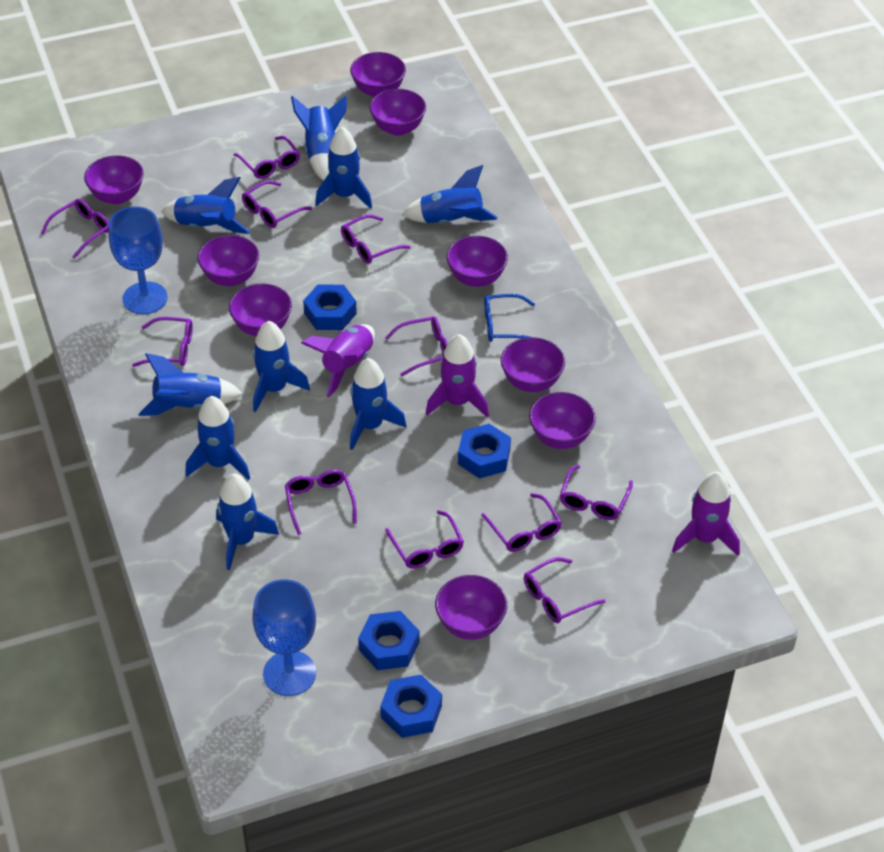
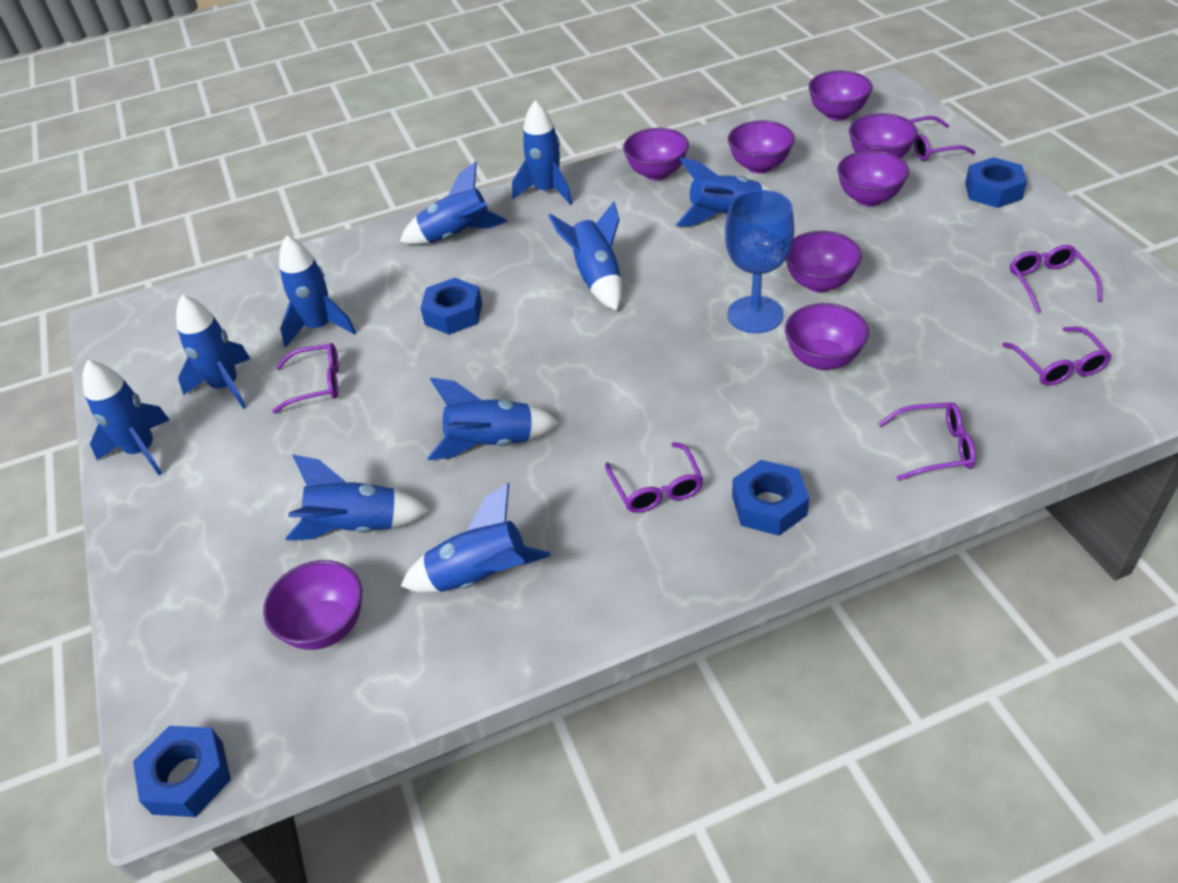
blue glasses: 1 -> 0
blue goblet: 2 -> 1
blue rocket: 9 -> 10
purple bowl: 9 -> 8
purple glasses: 11 -> 6
purple rocket: 3 -> 0

